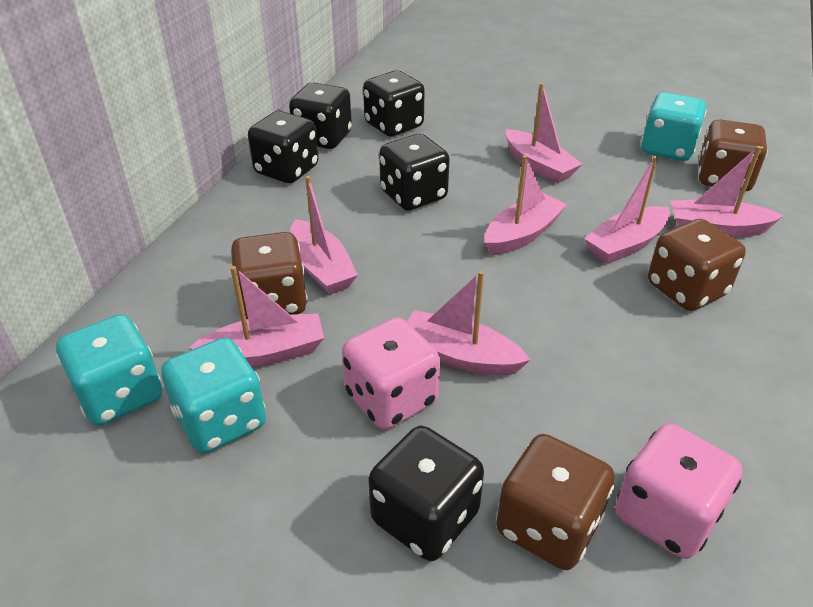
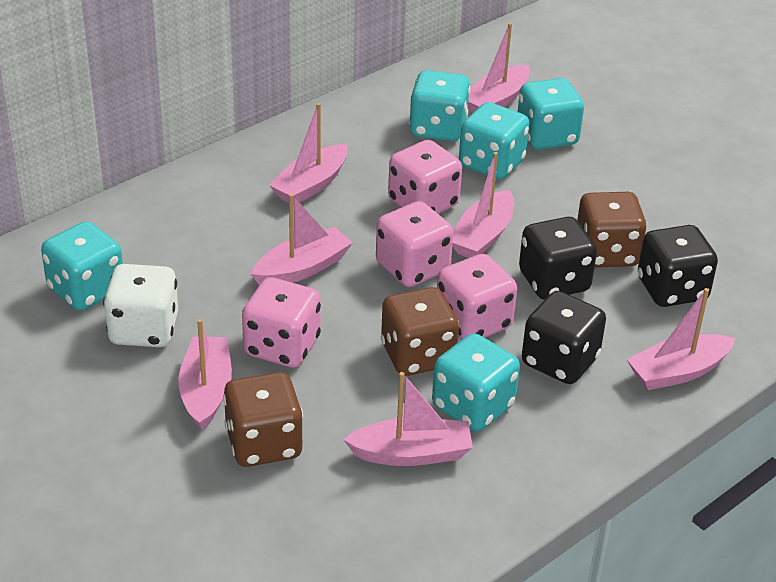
black dice: 5 -> 3
brown dice: 4 -> 3
pink dice: 2 -> 4
turquoise dice: 3 -> 5
white dice: 0 -> 1

